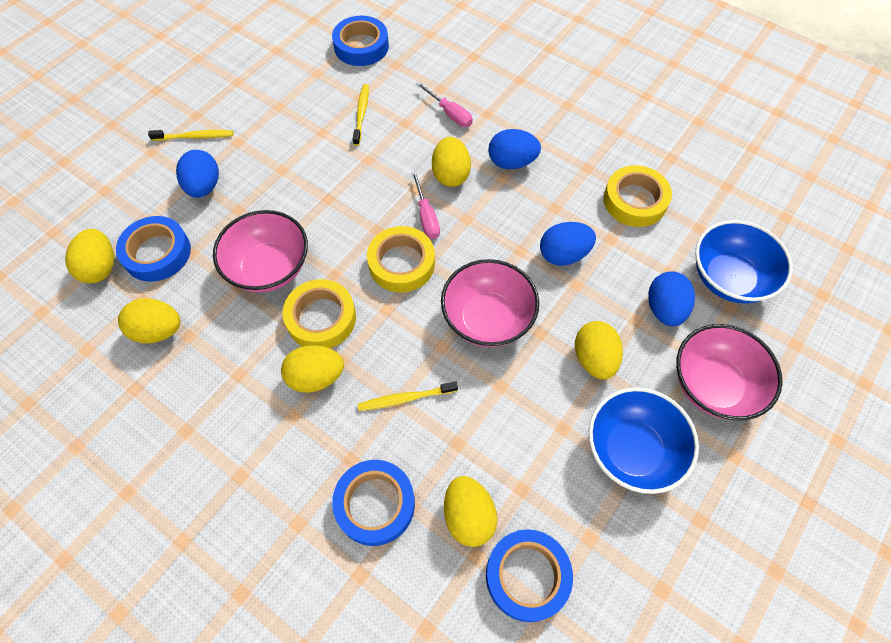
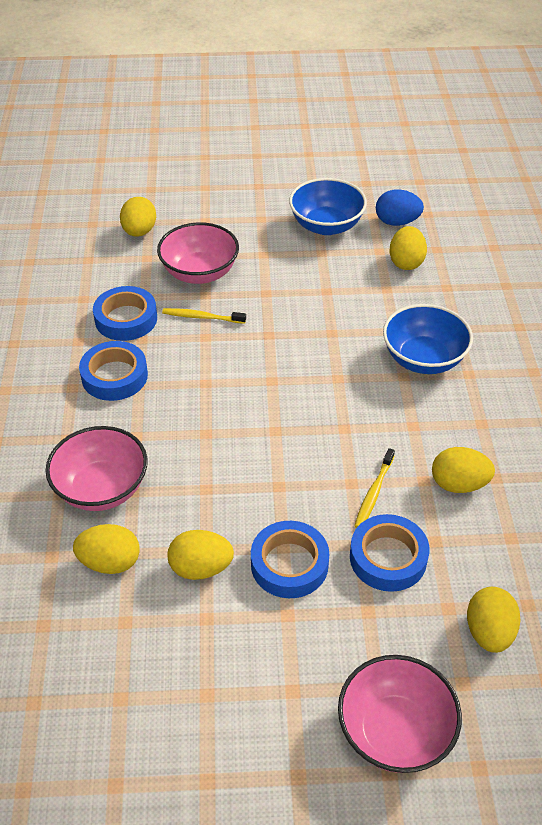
blue egg: 4 -> 1
pink screwdriver: 2 -> 0
yellow tape: 3 -> 0
yellow toothbrush: 3 -> 2

